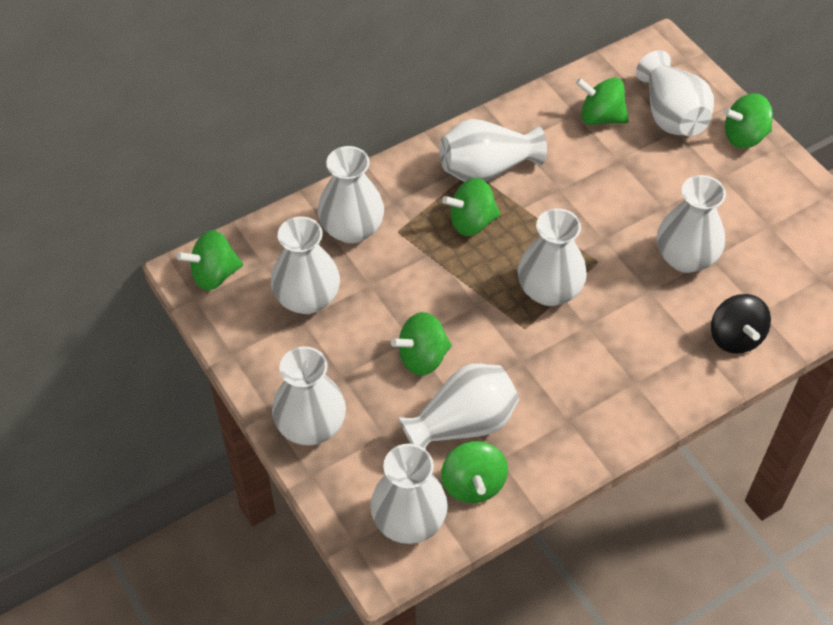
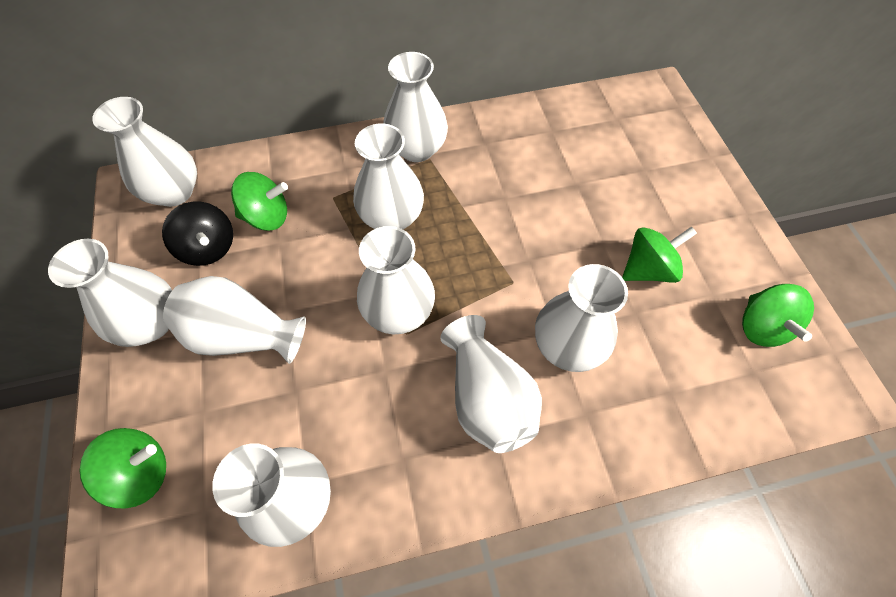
green spinning top: 6 -> 4

